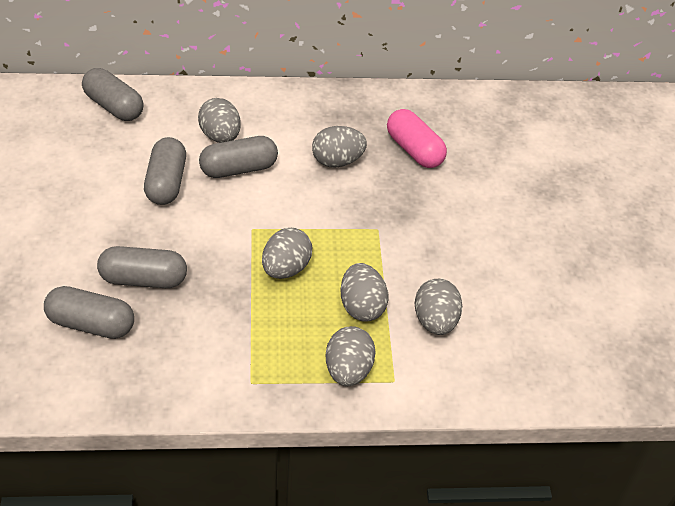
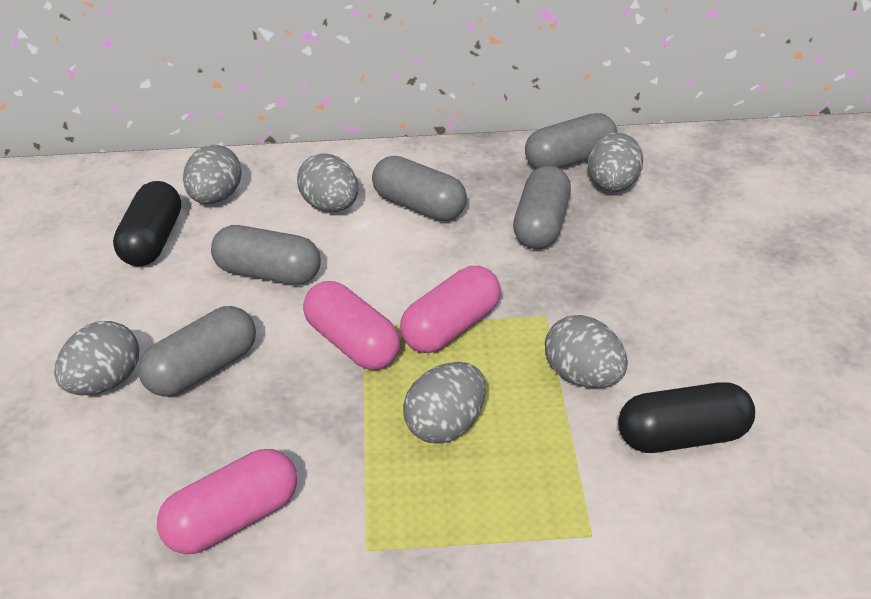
black capsule: 0 -> 2
pink capsule: 1 -> 3

